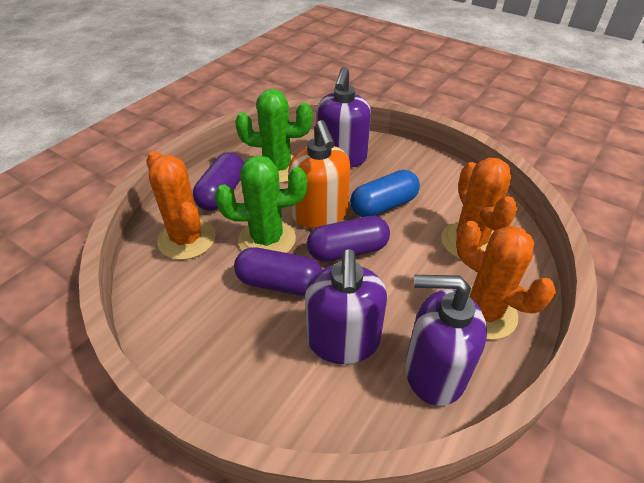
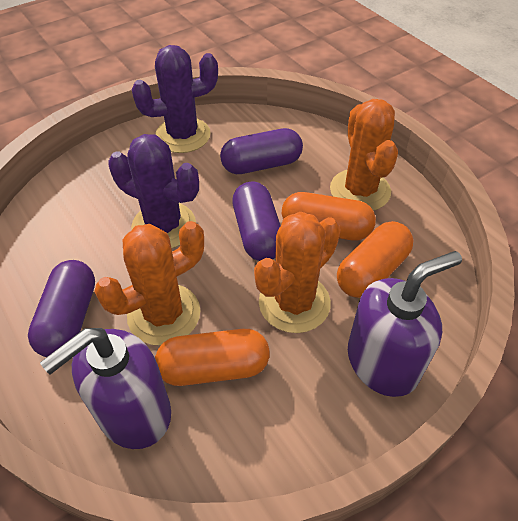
blue capsule: 1 -> 0
green cactus: 2 -> 0
orange capsule: 0 -> 3
orange soap dispenser: 1 -> 0
purple cactus: 0 -> 2
purple soap dispenser: 3 -> 2

